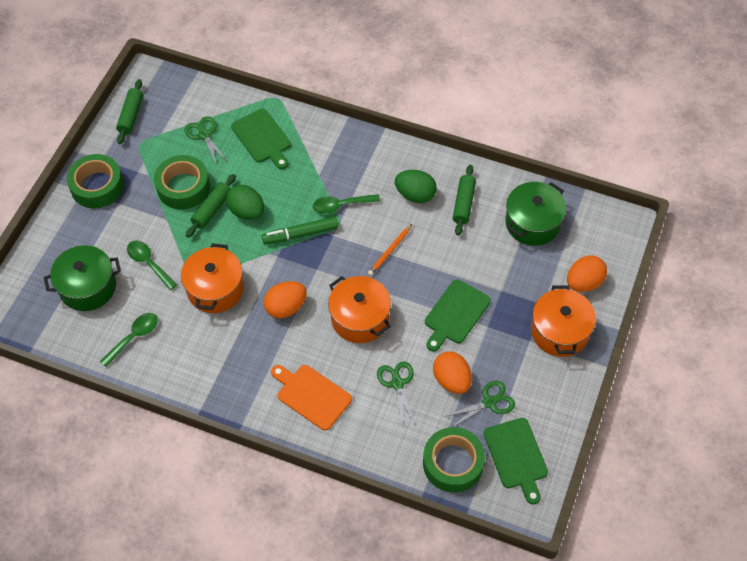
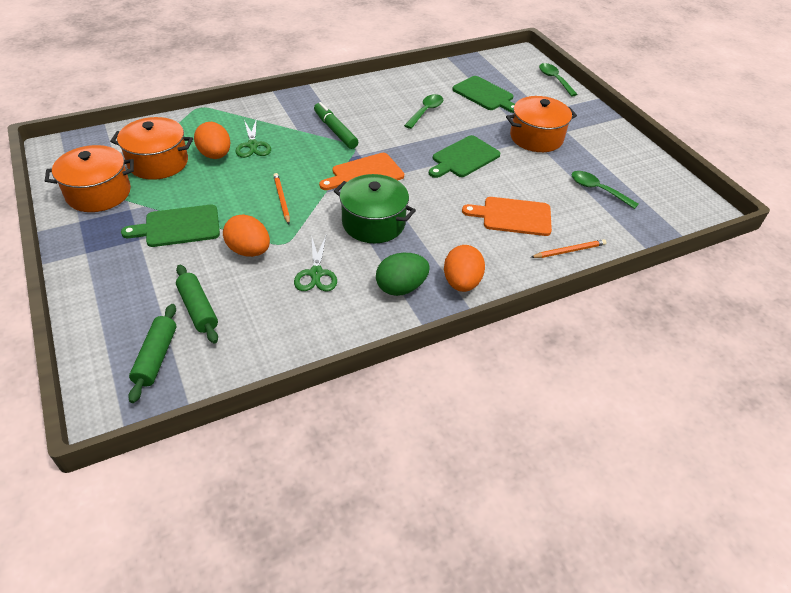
green egg: 2 -> 1
green pot: 2 -> 1
green rolling pin: 3 -> 2
green scissors: 3 -> 2
green tape: 3 -> 0
orange cutting board: 1 -> 2
orange pencil: 1 -> 2

